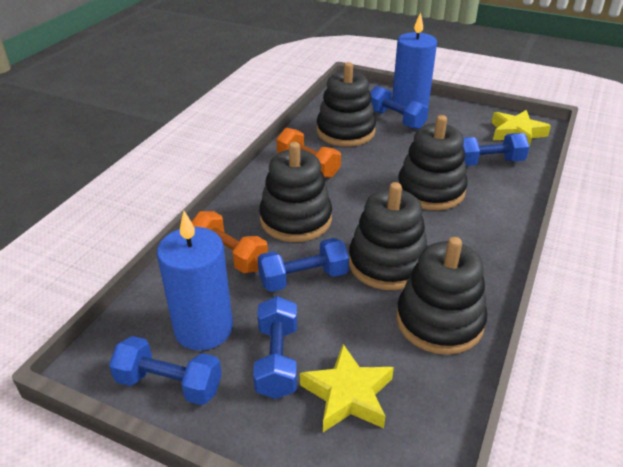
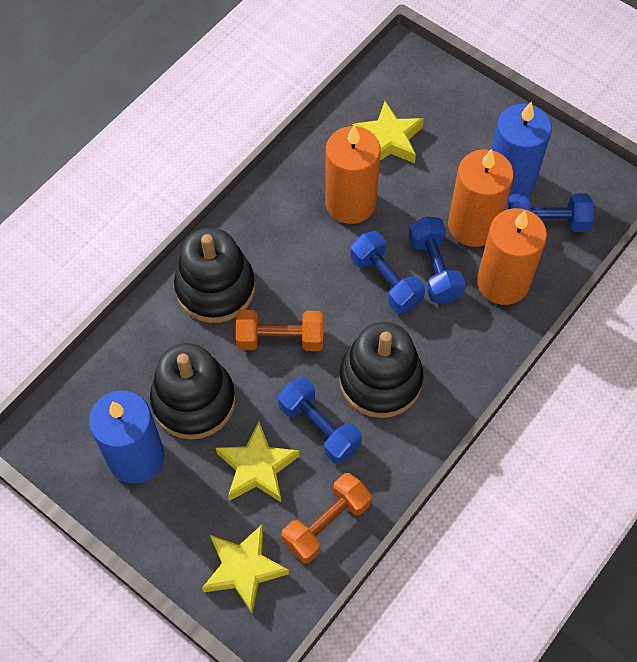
black stacking toy: 5 -> 3
blue dumbbell: 5 -> 4
orange candle: 0 -> 3
yellow star: 2 -> 3

